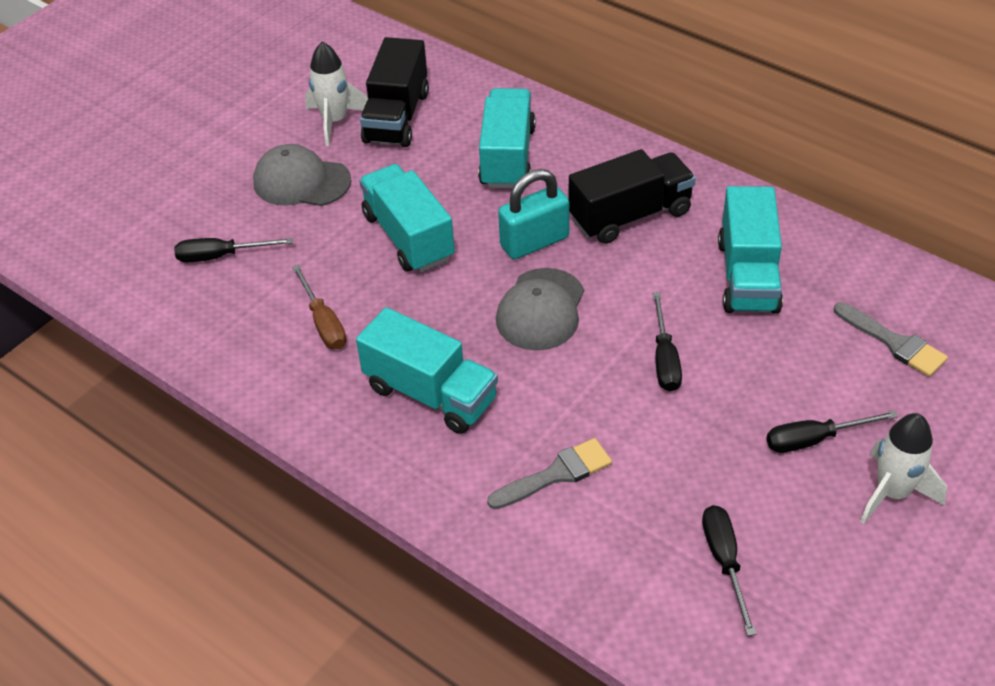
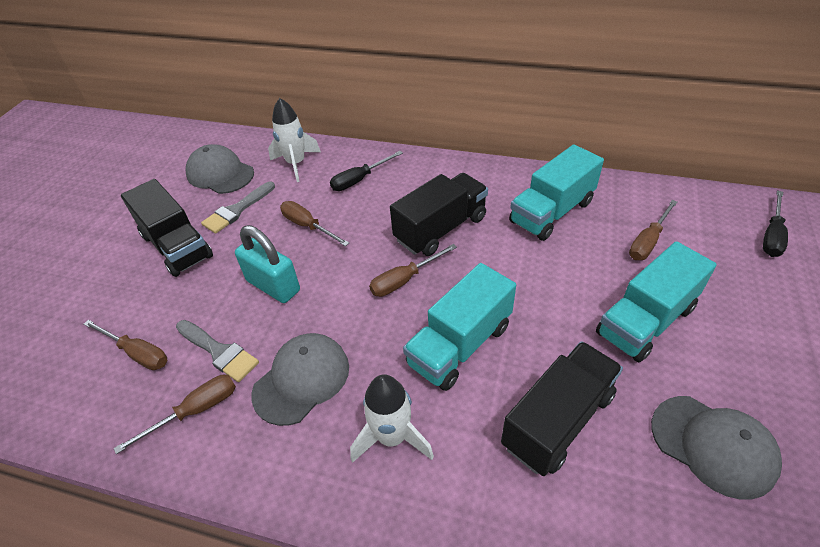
black screwdriver: 4 -> 2
black truck: 2 -> 3
brown screwdriver: 1 -> 5
grey cap: 2 -> 3
turquoise truck: 4 -> 3

